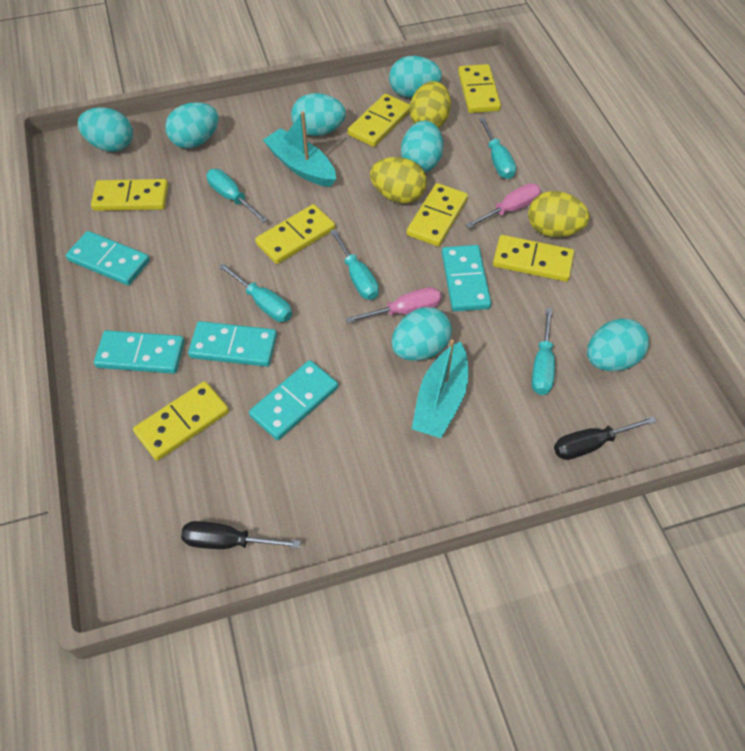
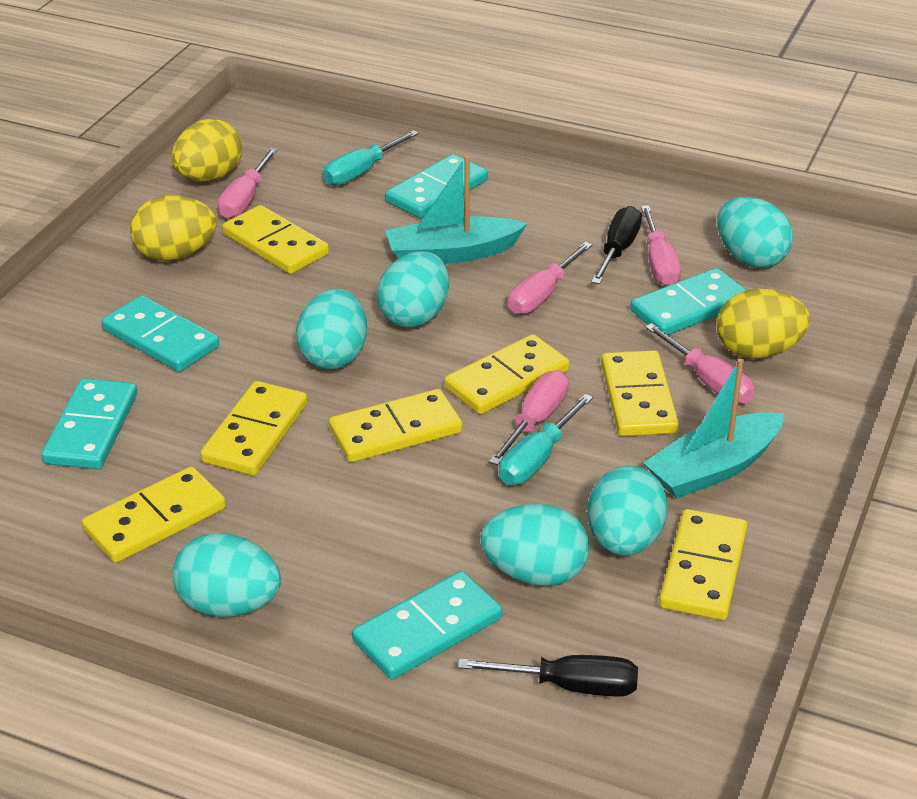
pink screwdriver: 2 -> 5
turquoise egg: 7 -> 6
turquoise screwdriver: 5 -> 2

